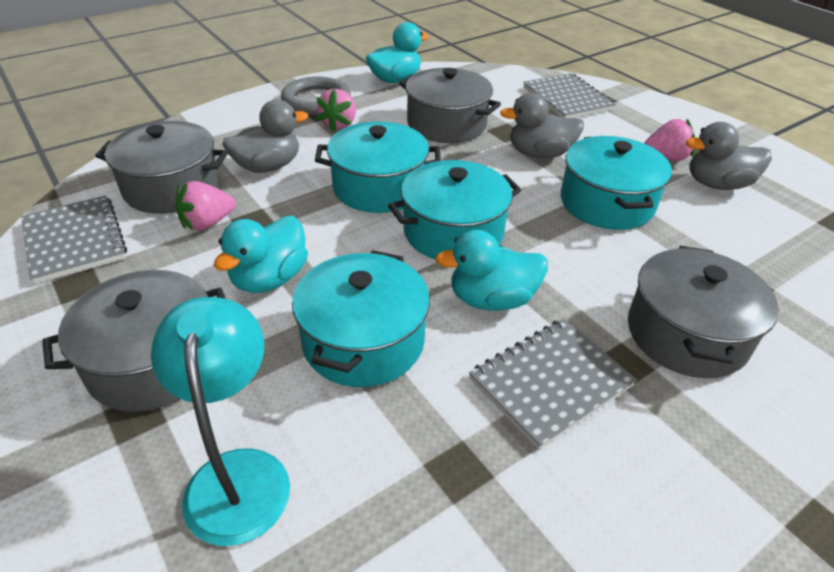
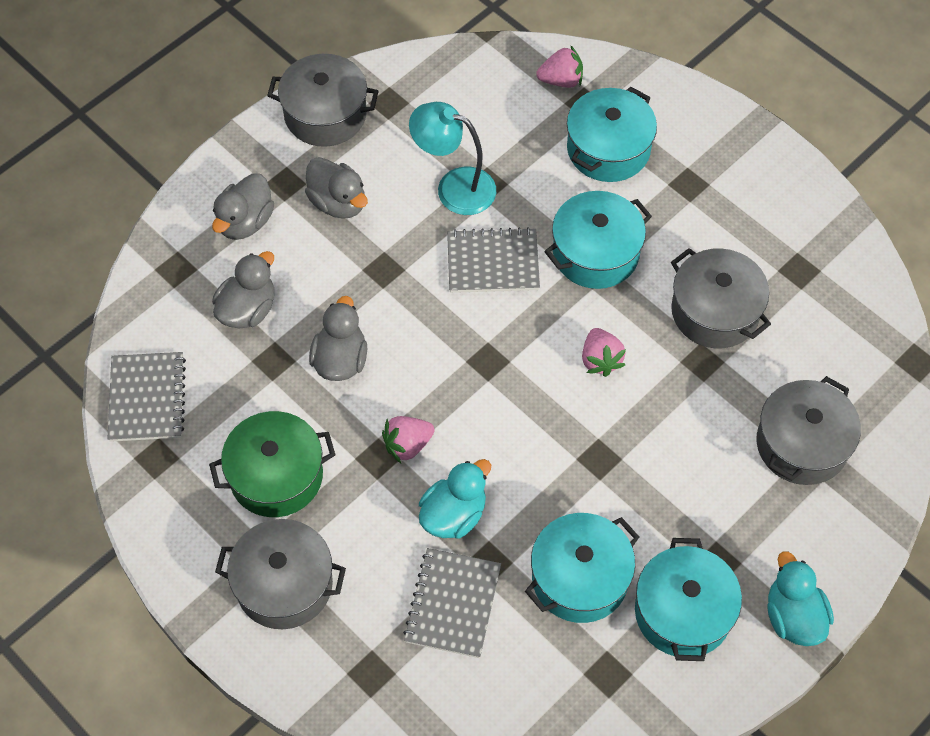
green pot: 0 -> 1
grey duck: 3 -> 4
grey ring: 1 -> 0
turquoise duck: 3 -> 2

